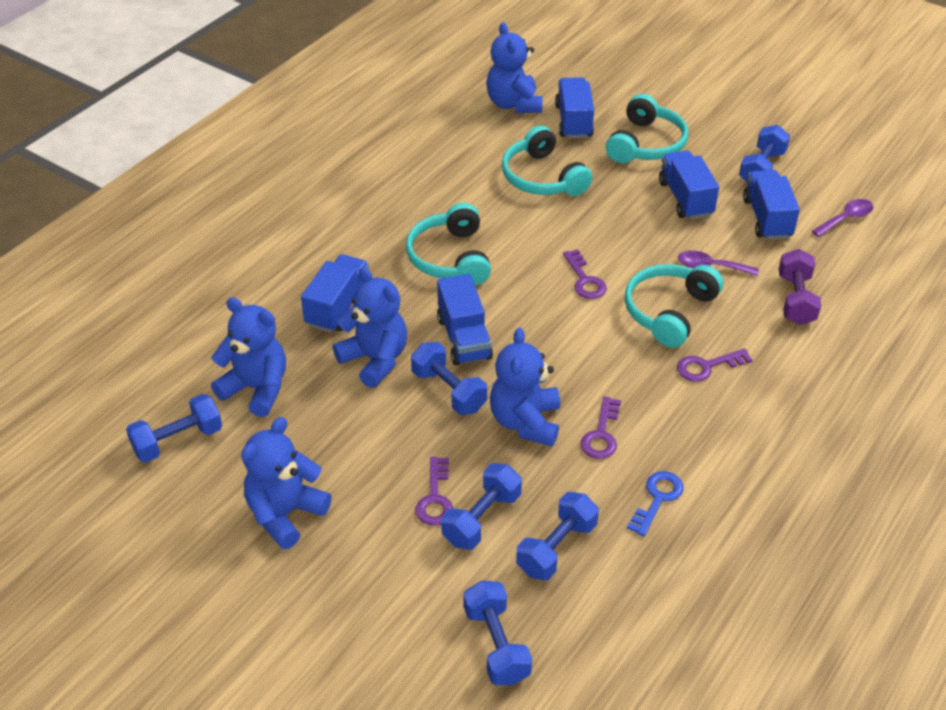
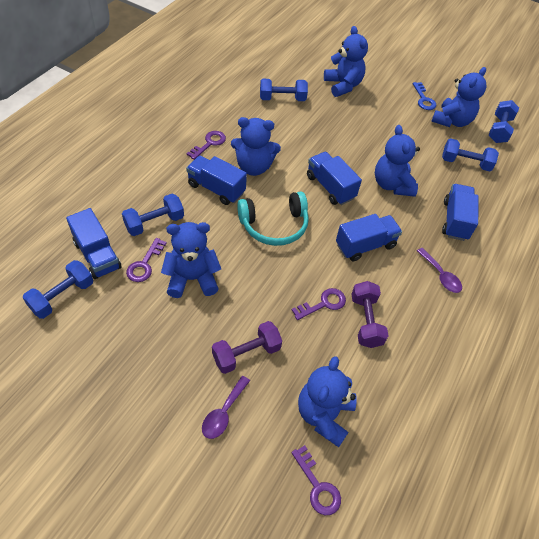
blue dumbbell: 6 -> 5
blue teddy bear: 5 -> 6
purple dumbbell: 1 -> 2
turquoise headphones: 4 -> 1

